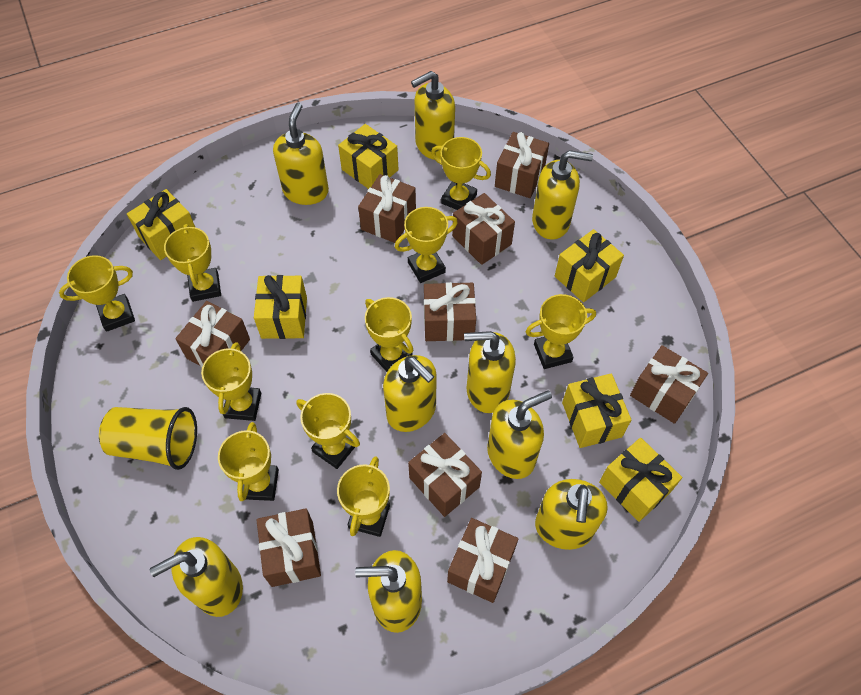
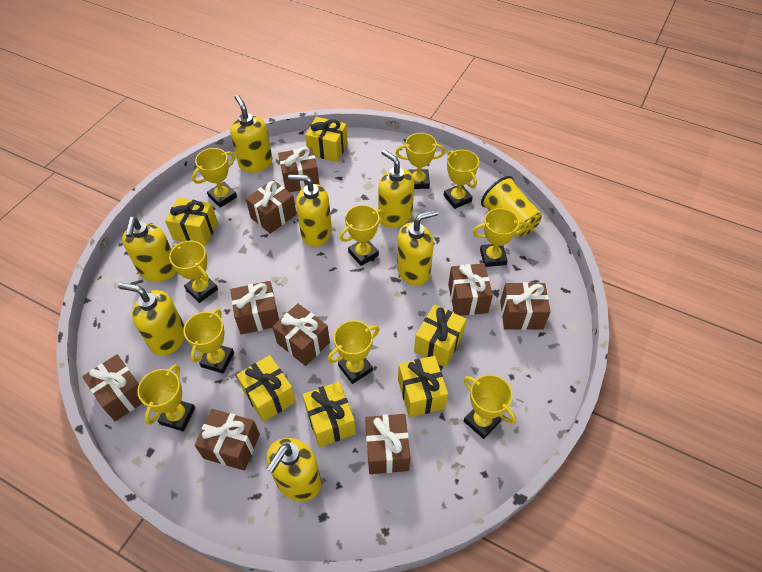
yellow soap dispenser: 9 -> 7

